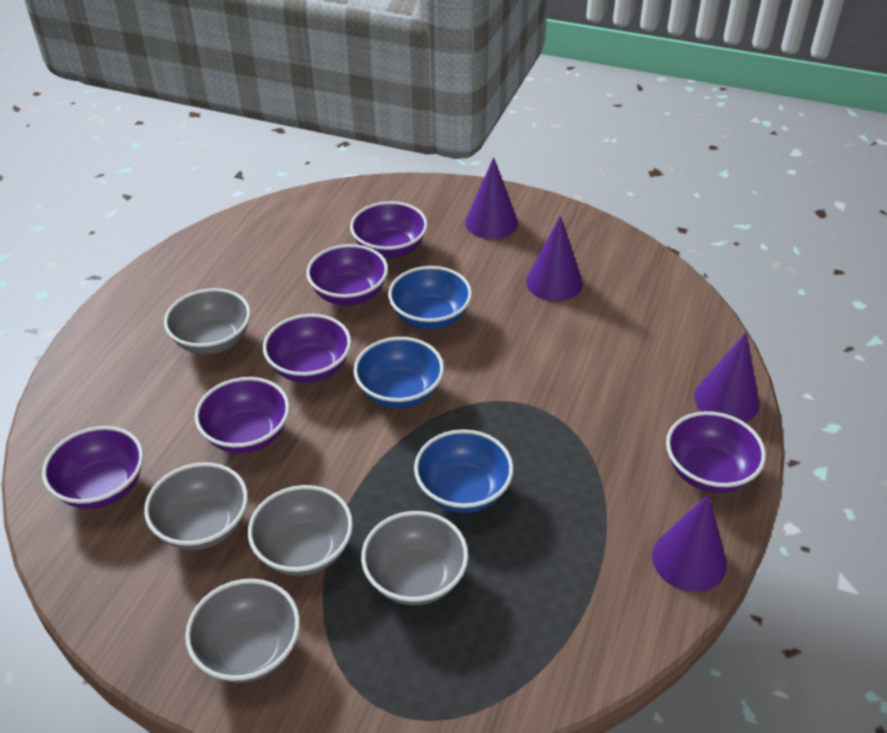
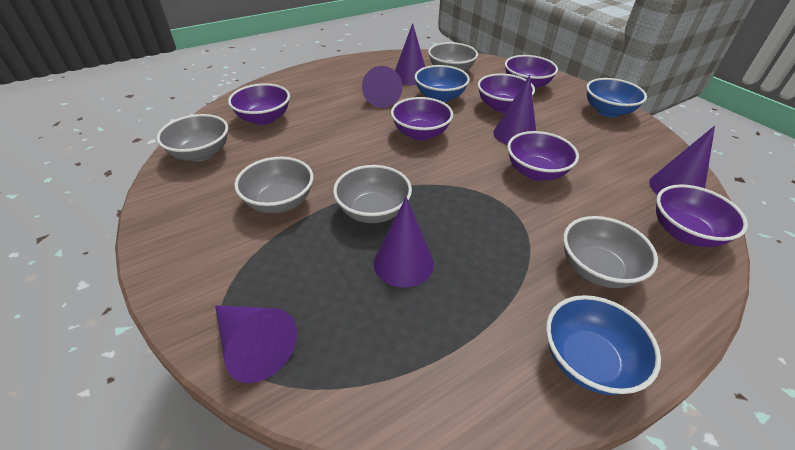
purple cone: 4 -> 6

